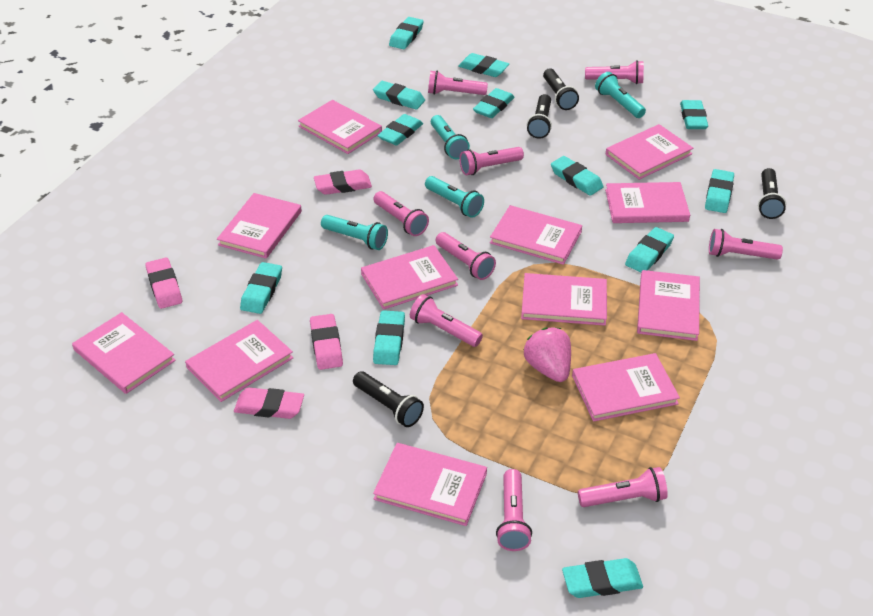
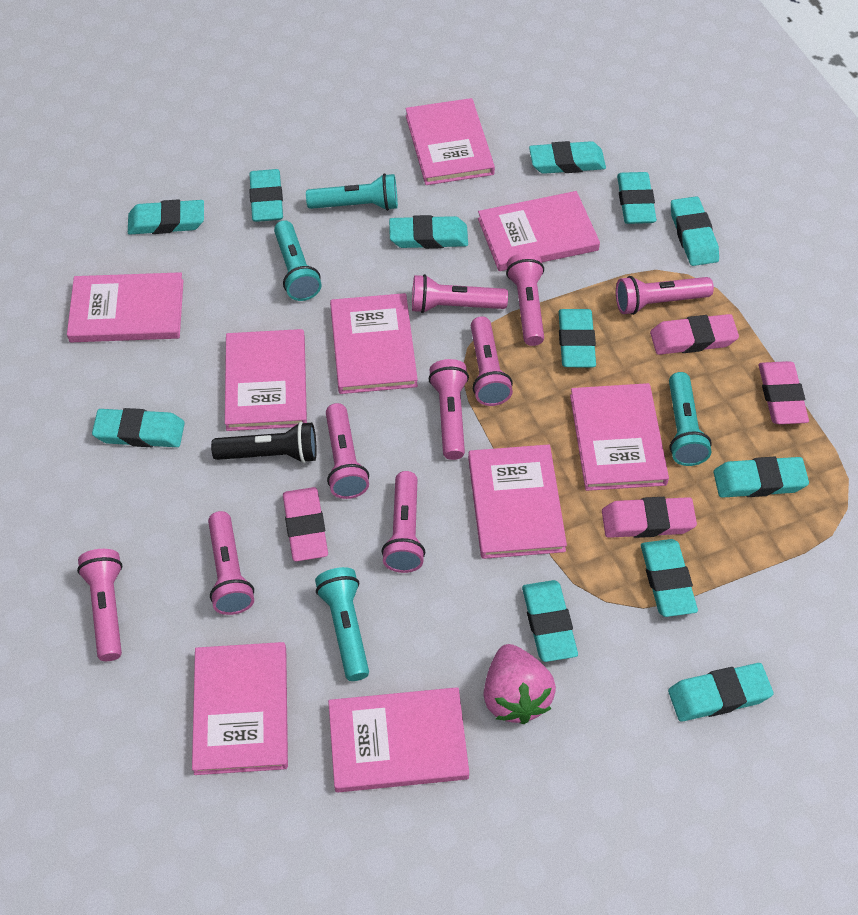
black flashlight: 4 -> 1
pink book: 12 -> 9

